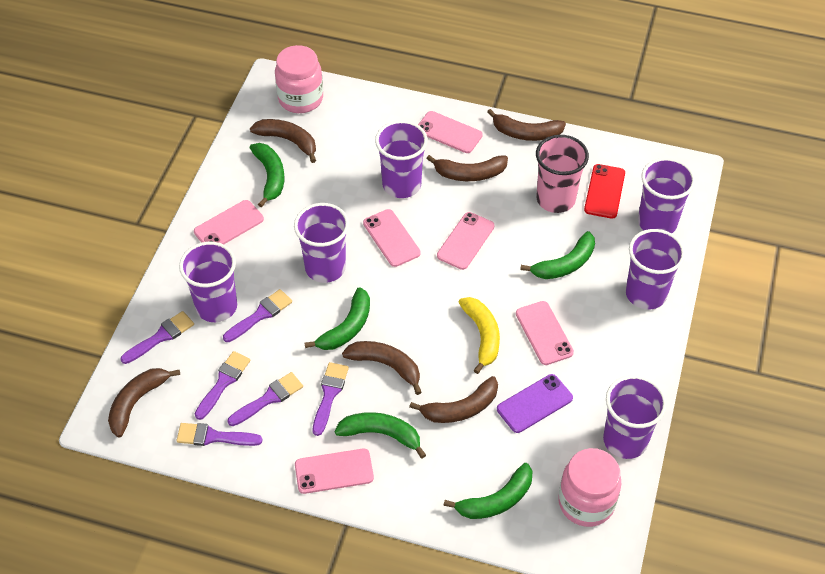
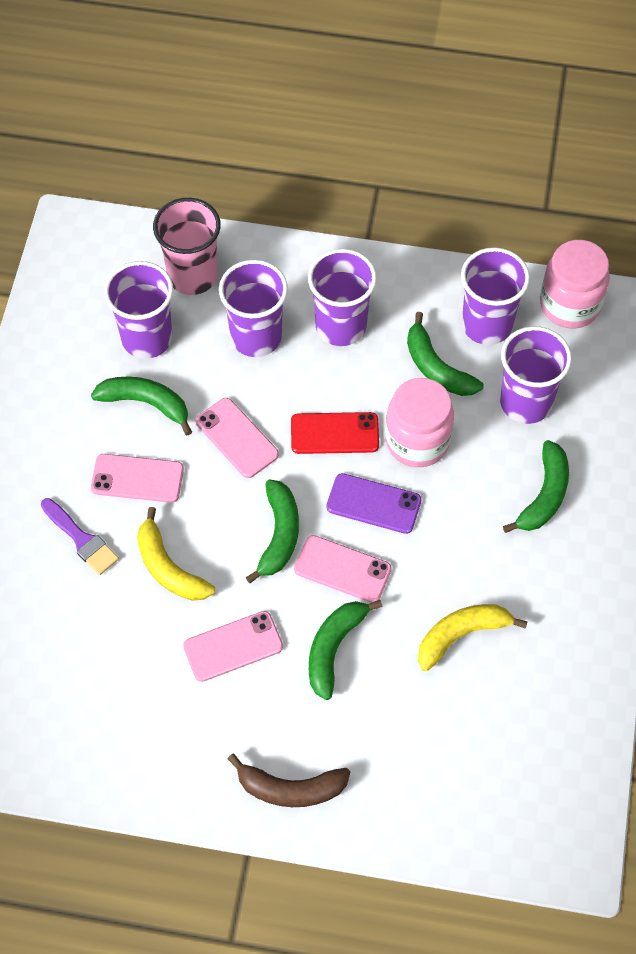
brown banana: 6 -> 1
pink phone: 6 -> 4
purple brush: 6 -> 1
purple cup: 6 -> 5
yellow banana: 1 -> 2

